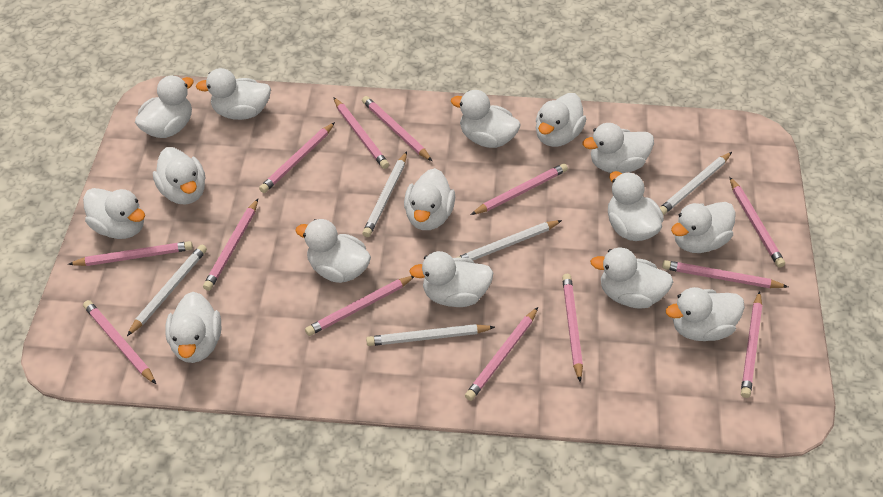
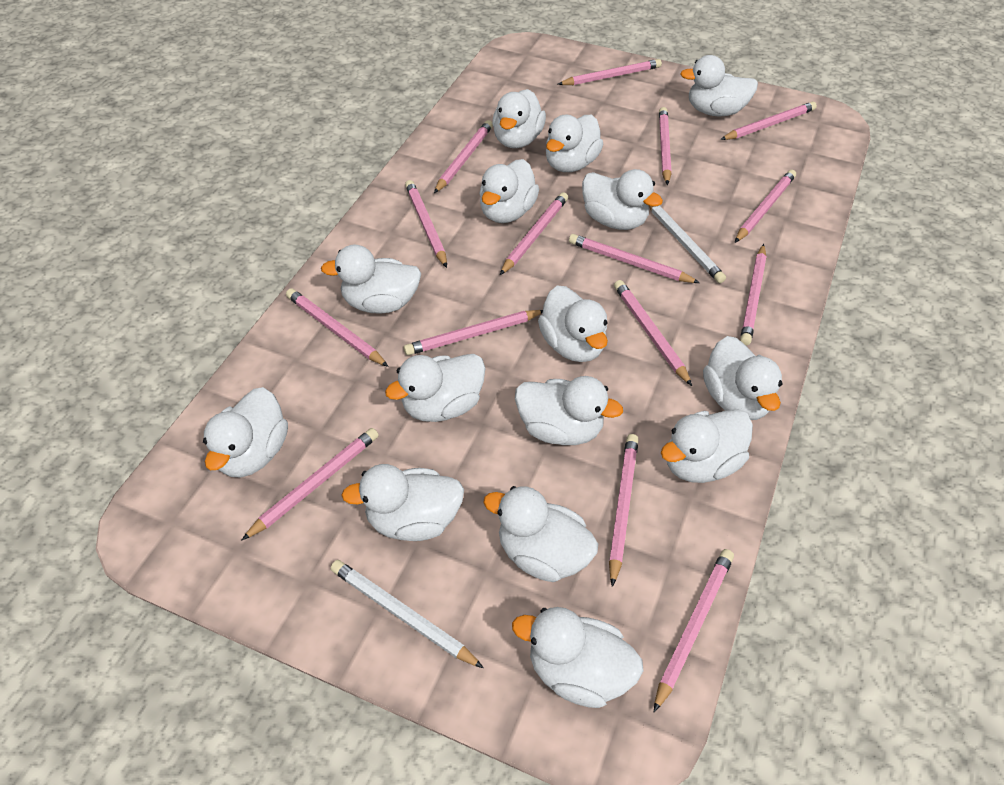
pink pencil: 13 -> 15
white pencil: 5 -> 2

